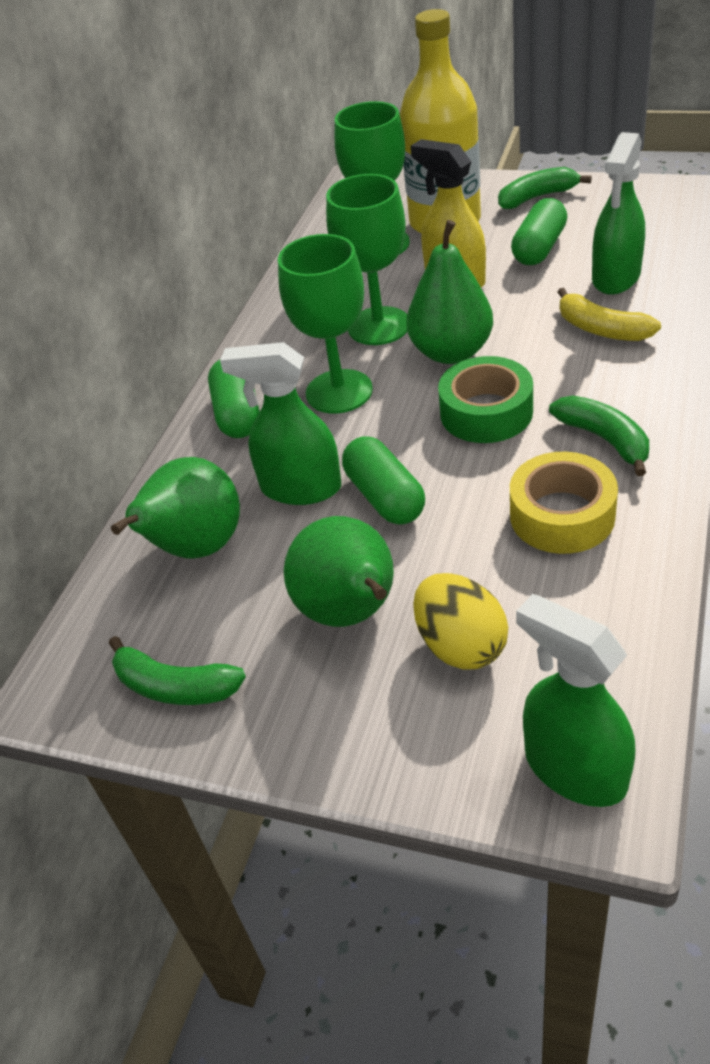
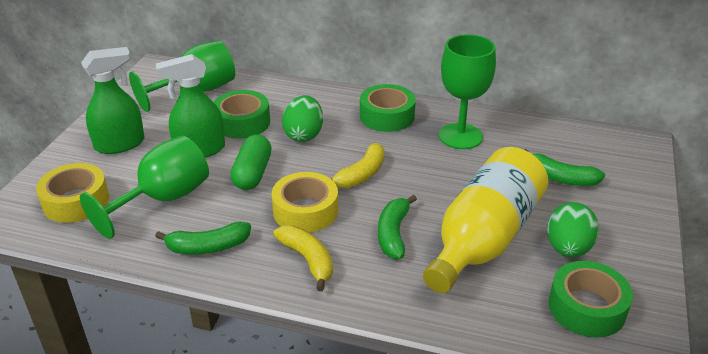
green capsule: 3 -> 1
green egg: 0 -> 2
green pear: 3 -> 0
green spray bottle: 3 -> 2
green tape: 1 -> 3
yellow banana: 1 -> 2
yellow egg: 1 -> 0
yellow spray bottle: 1 -> 0
yellow tape: 1 -> 2

